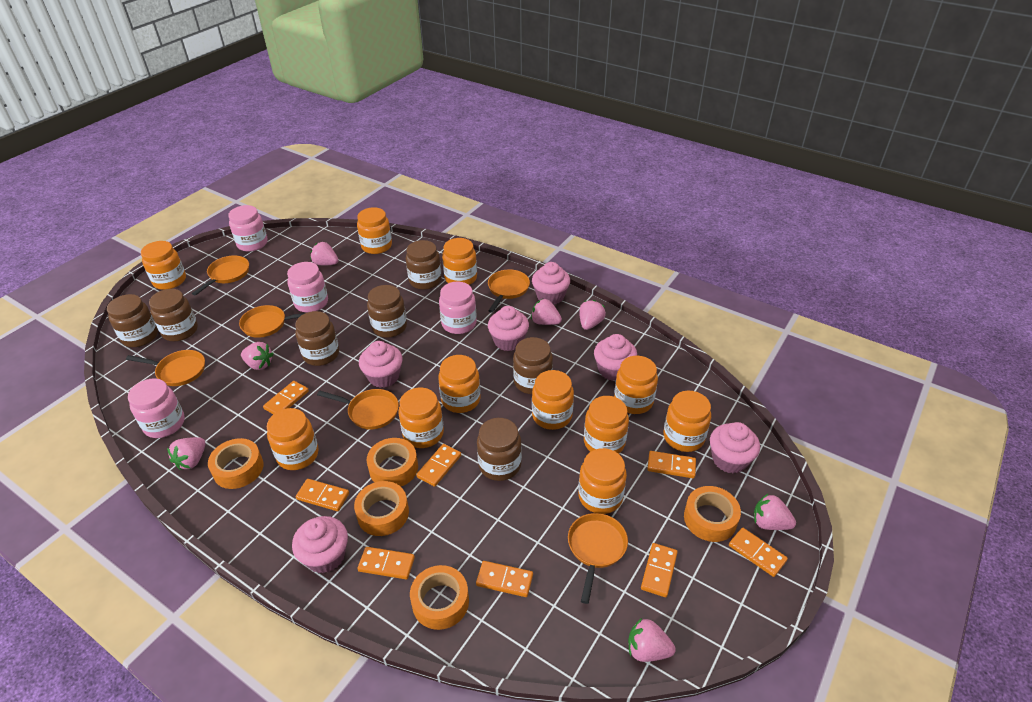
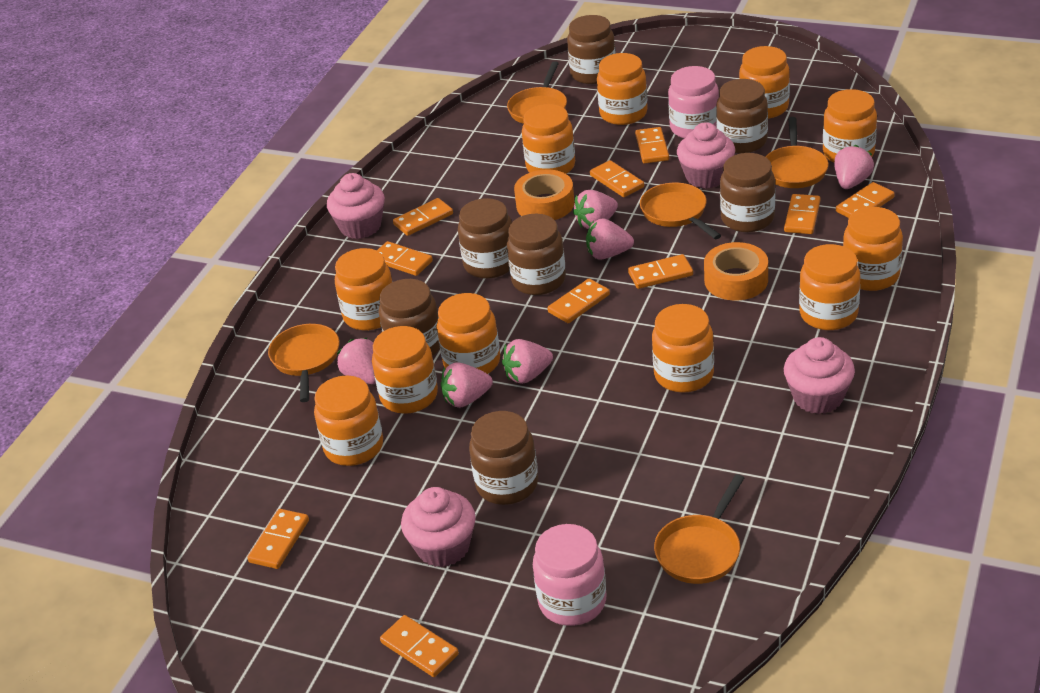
orange domino: 8 -> 10
orange pan: 6 -> 5
orange tape: 5 -> 2
pink cupcake: 6 -> 4
pink jar: 4 -> 2
pink strawberry: 7 -> 6

